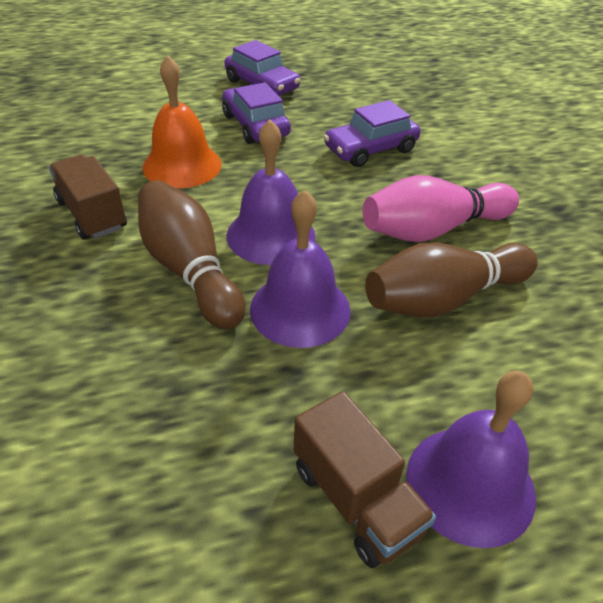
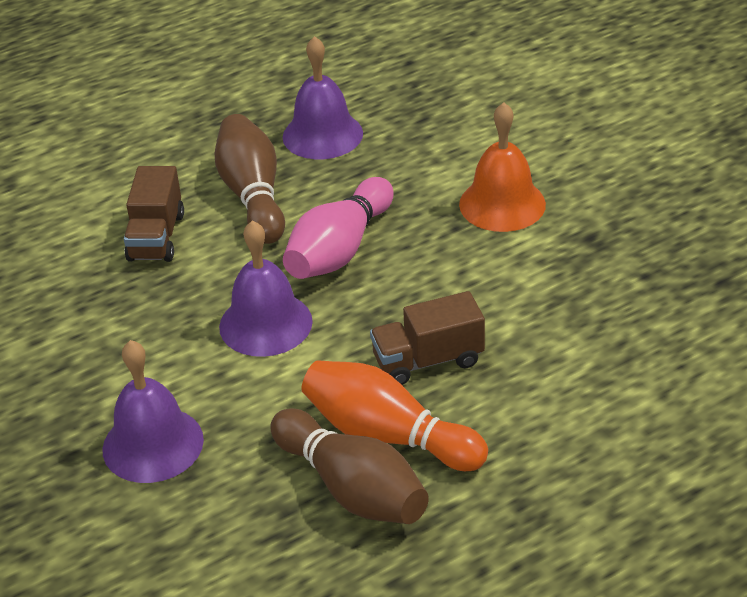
orange bowling pin: 0 -> 1
purple car: 3 -> 0

